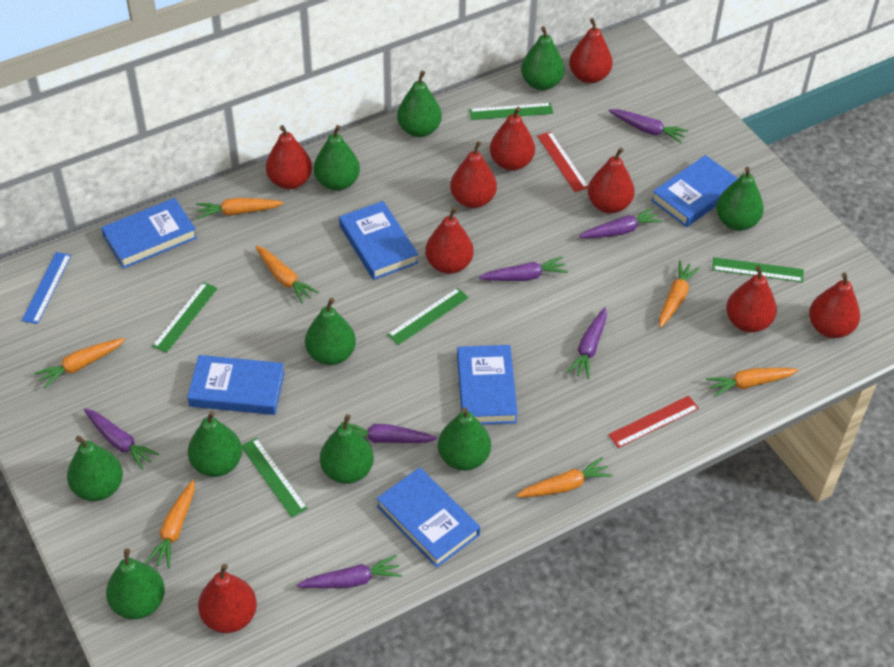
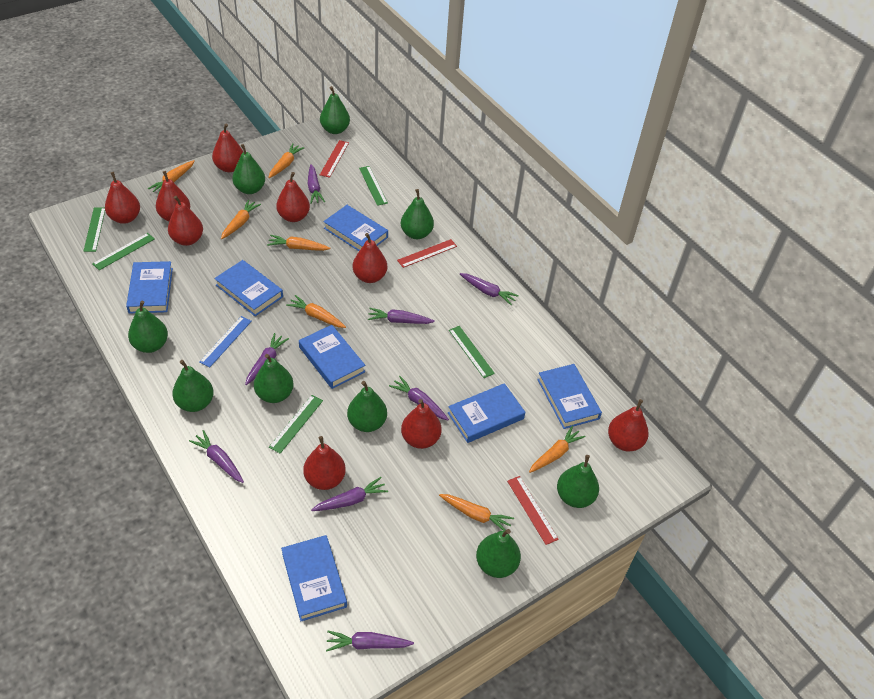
blue book: 6 -> 7
green pear: 10 -> 9
purple carrot: 7 -> 8
red ruler: 2 -> 3

